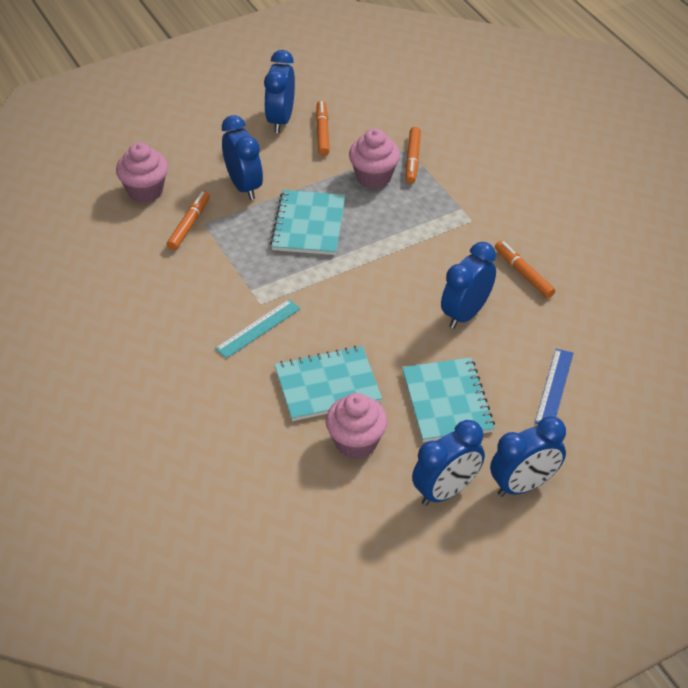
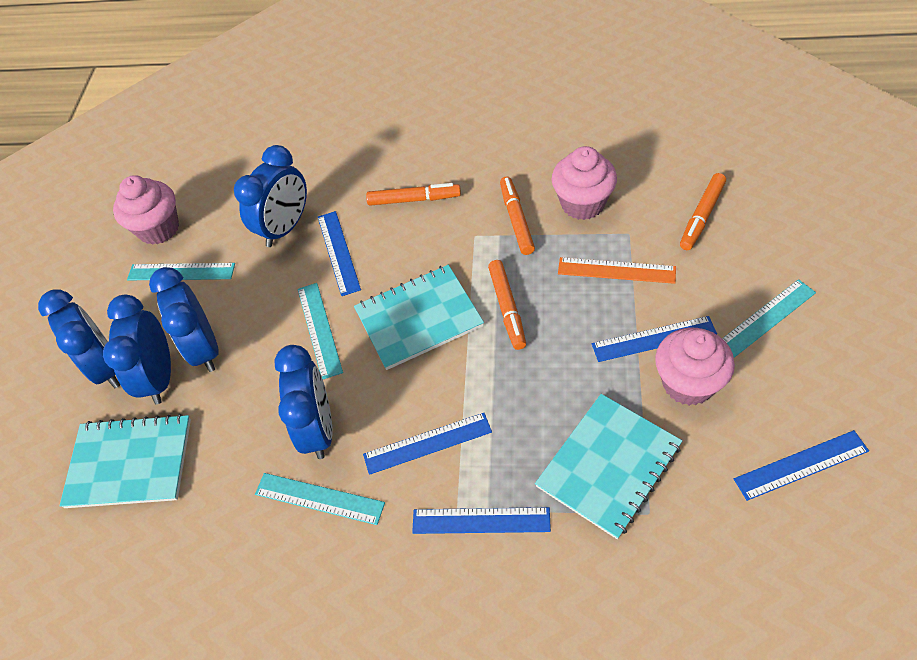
blue ruler: 1 -> 5
orange ruler: 0 -> 1
turquoise ruler: 1 -> 4

